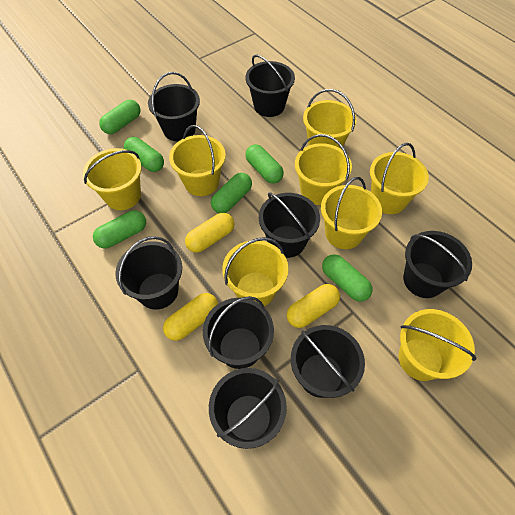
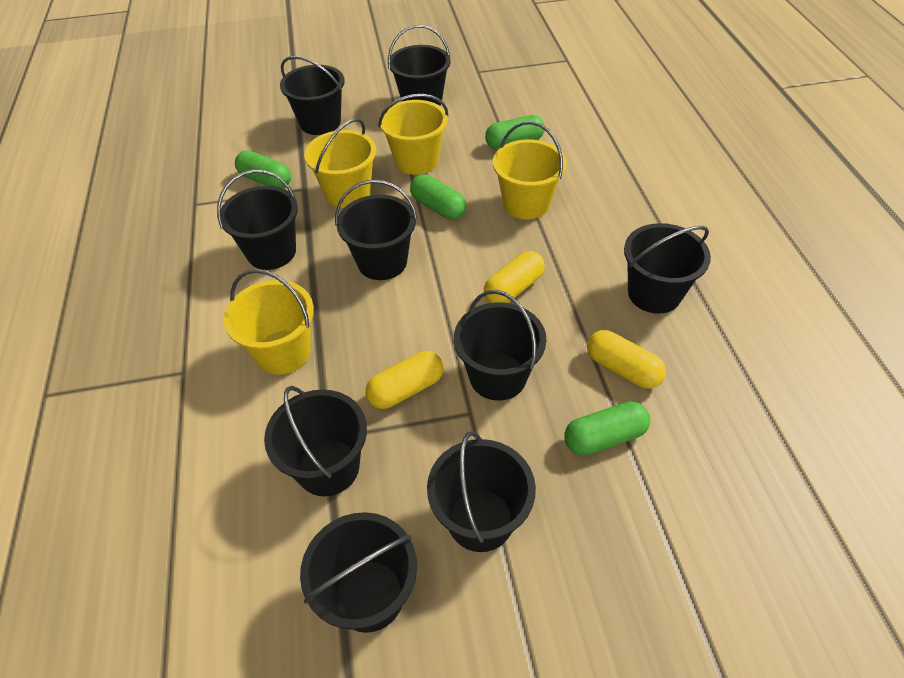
black bucket: 8 -> 9
green capsule: 6 -> 4
yellow bucket: 8 -> 4

